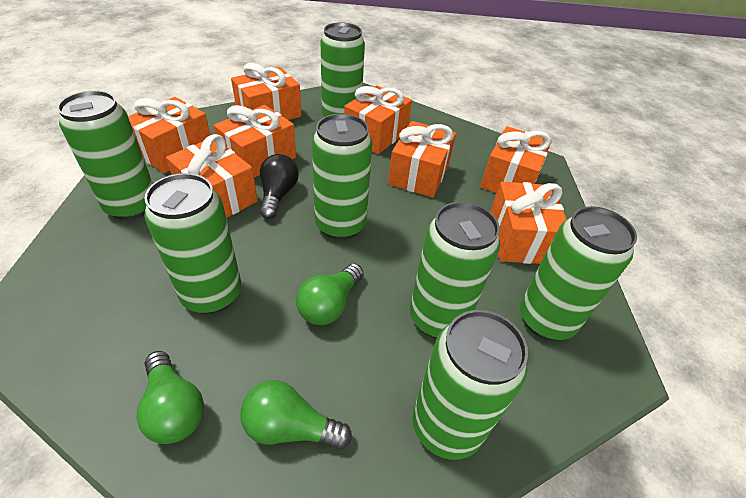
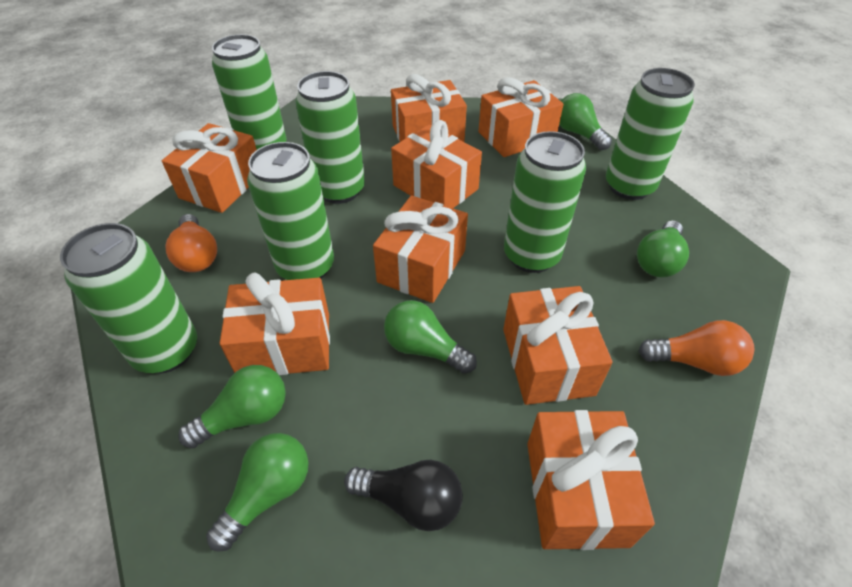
green can: 7 -> 6
green light bulb: 3 -> 5
orange light bulb: 0 -> 2

